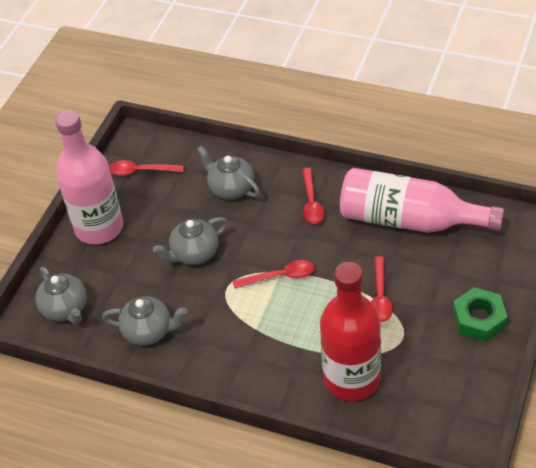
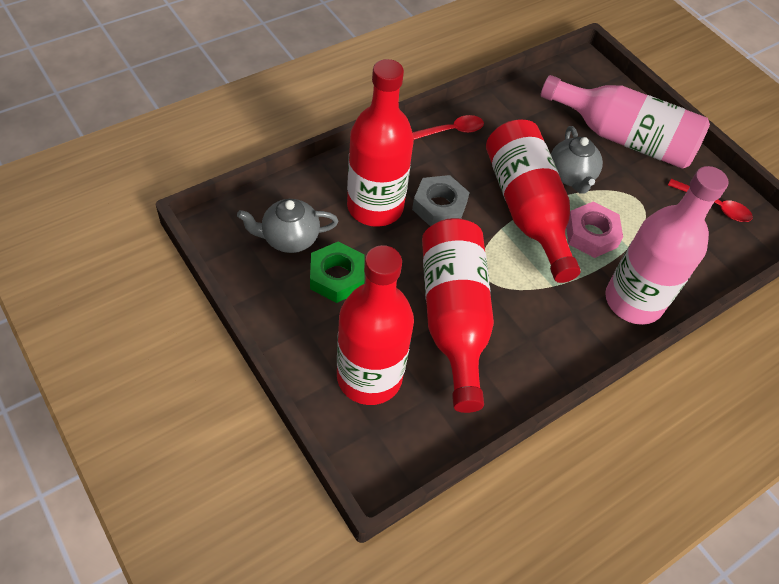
grey nut: 0 -> 1
grey teapot: 4 -> 2
pink nut: 0 -> 1
red bottle: 1 -> 4
red spoon: 4 -> 2

